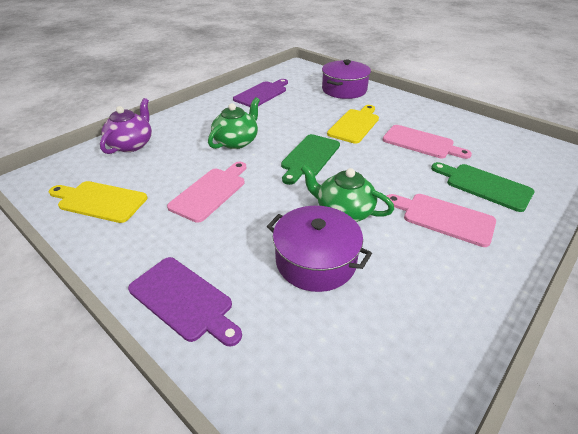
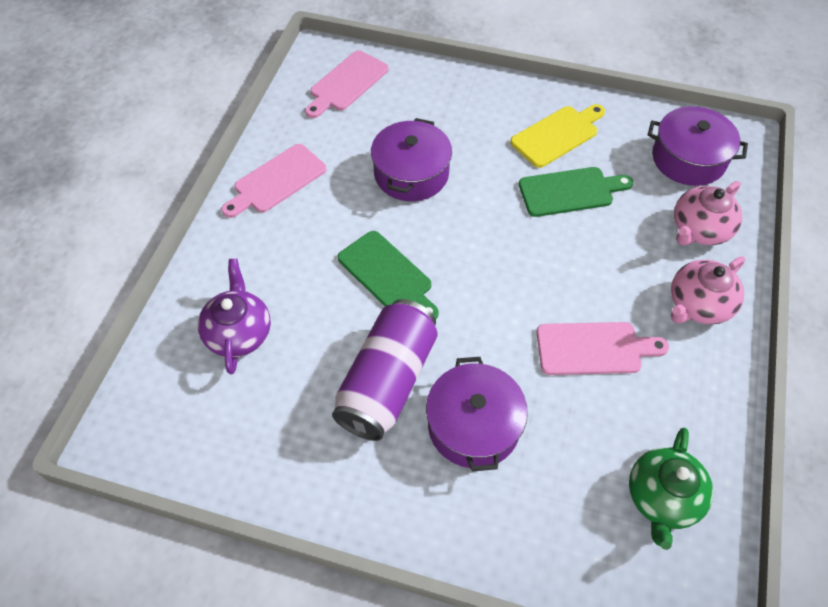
green teapot: 2 -> 1
pink teapot: 0 -> 2
purple can: 0 -> 1
purple cutting board: 2 -> 0
purple pot: 2 -> 3
yellow cutting board: 2 -> 1

